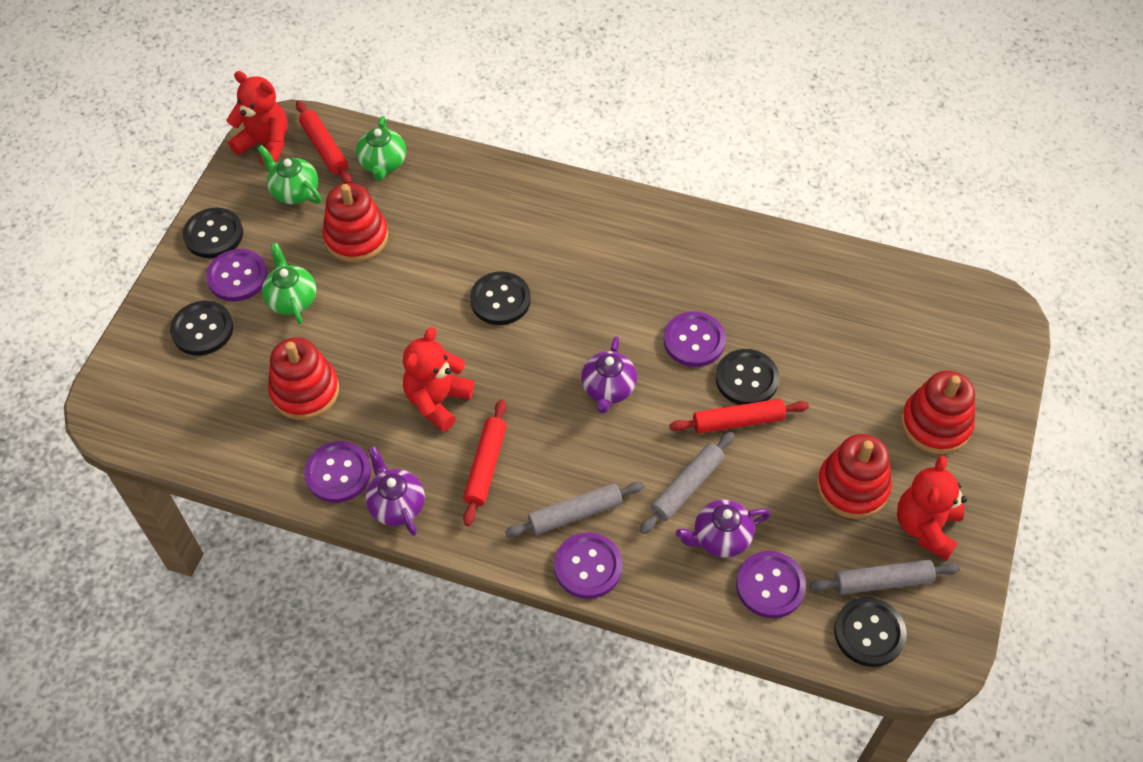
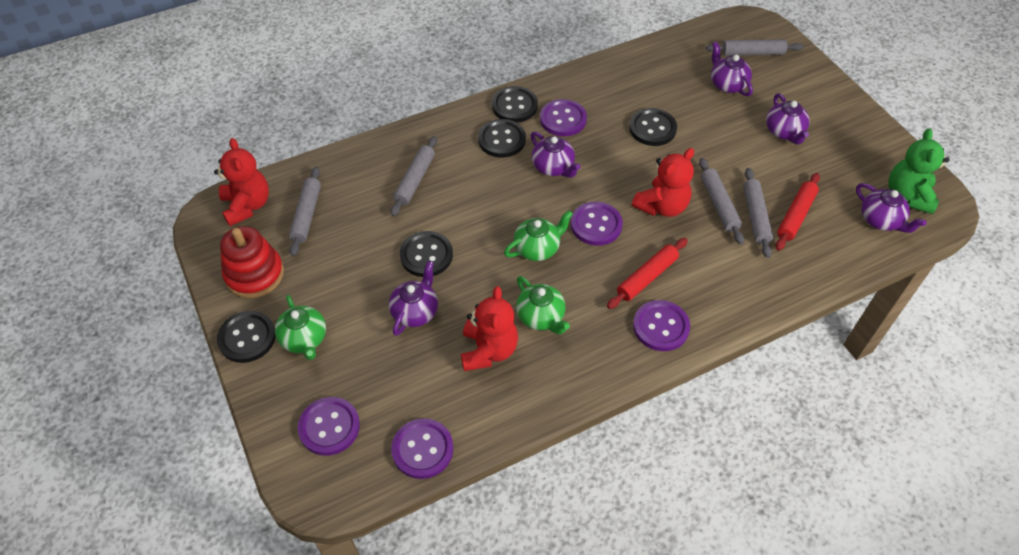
green teddy bear: 0 -> 1
grey rolling pin: 3 -> 5
purple teapot: 3 -> 5
red rolling pin: 3 -> 2
red stacking toy: 4 -> 1

